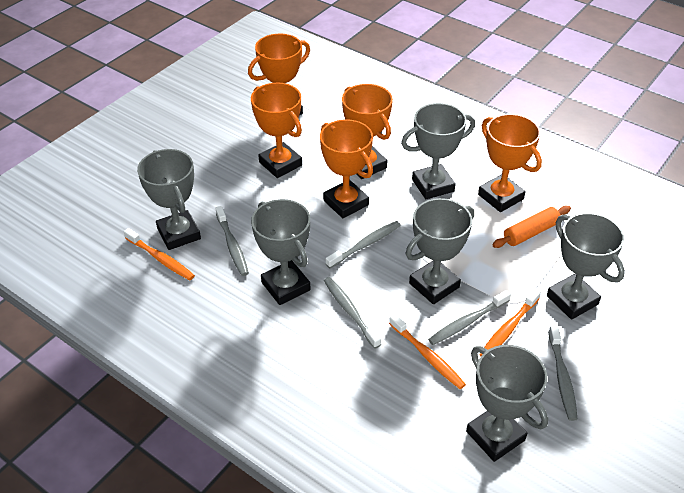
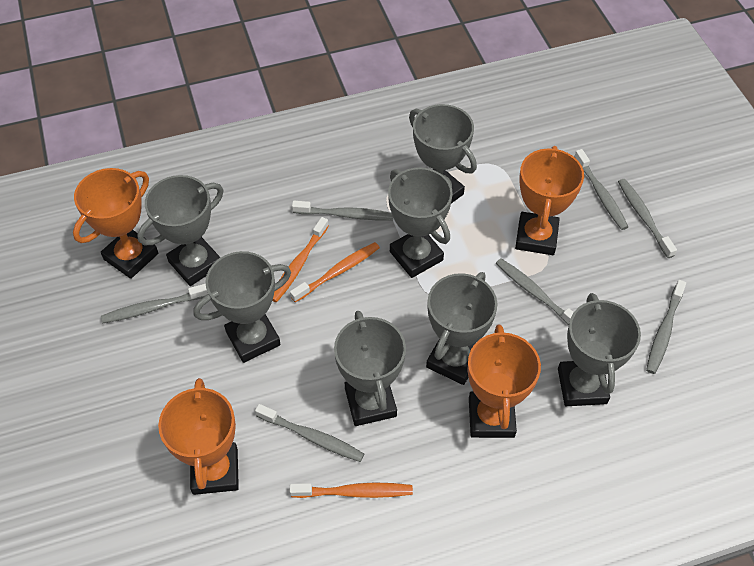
grey toothbrush: 5 -> 7
grey trophy: 6 -> 7
orange rolling pin: 1 -> 0
orange trophy: 5 -> 4

